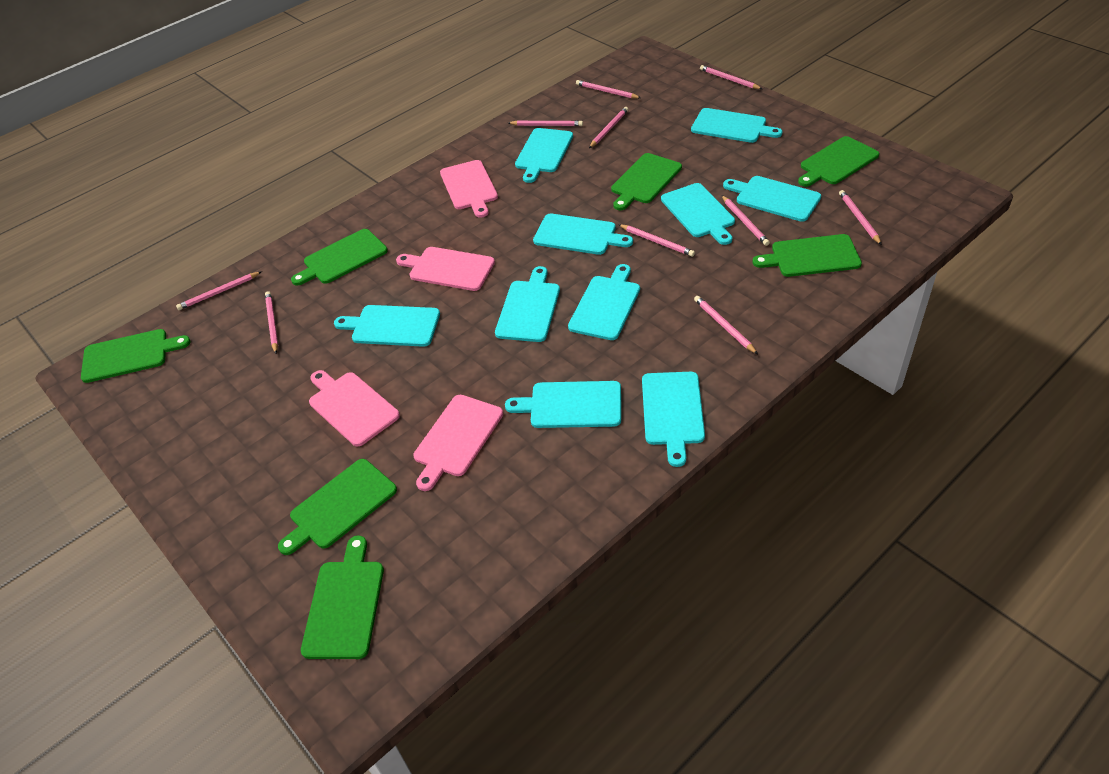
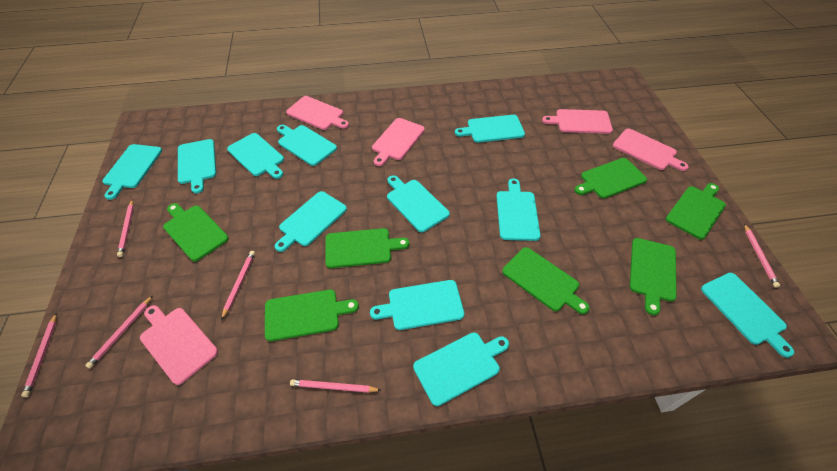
pink cutting board: 4 -> 5
pink pencil: 10 -> 6
turquoise cutting board: 10 -> 11

